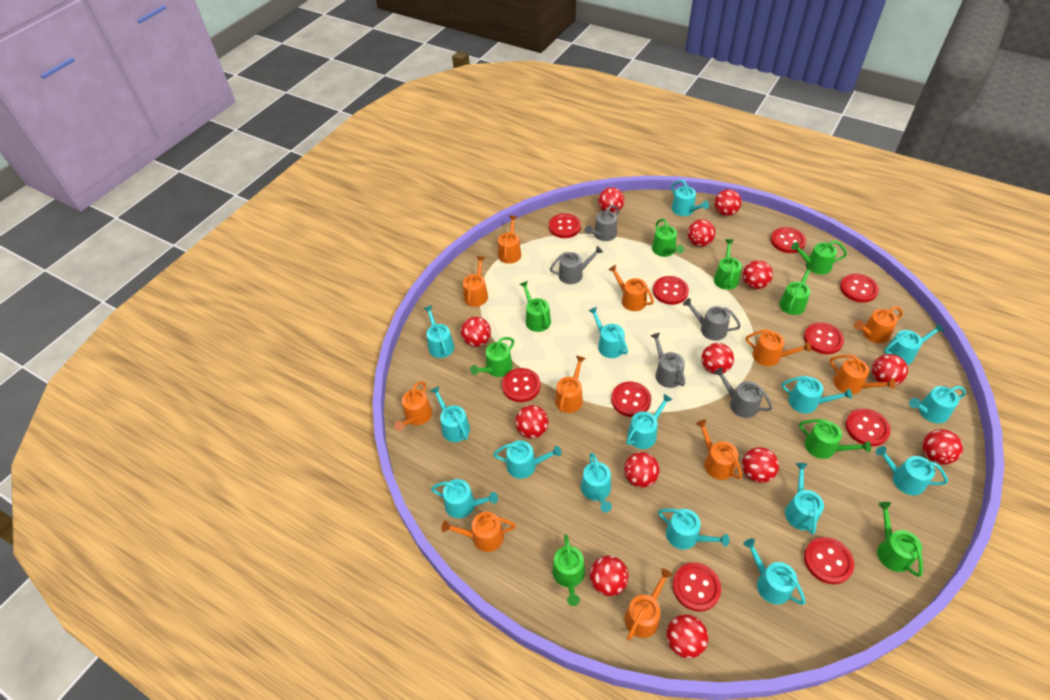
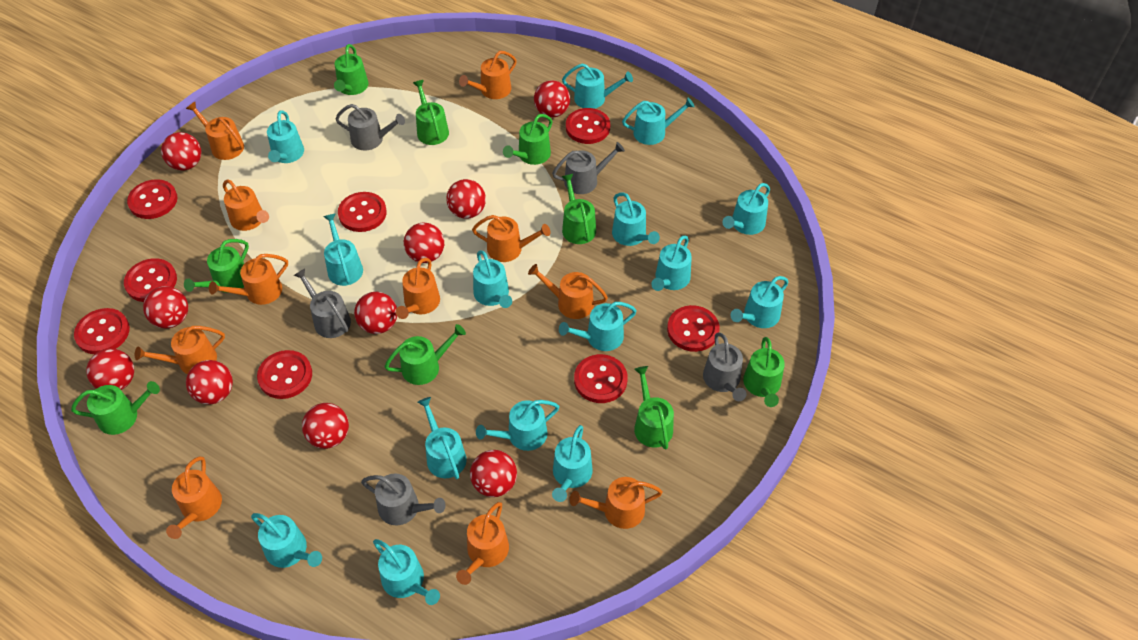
red ball: 13 -> 10
red button: 10 -> 8

